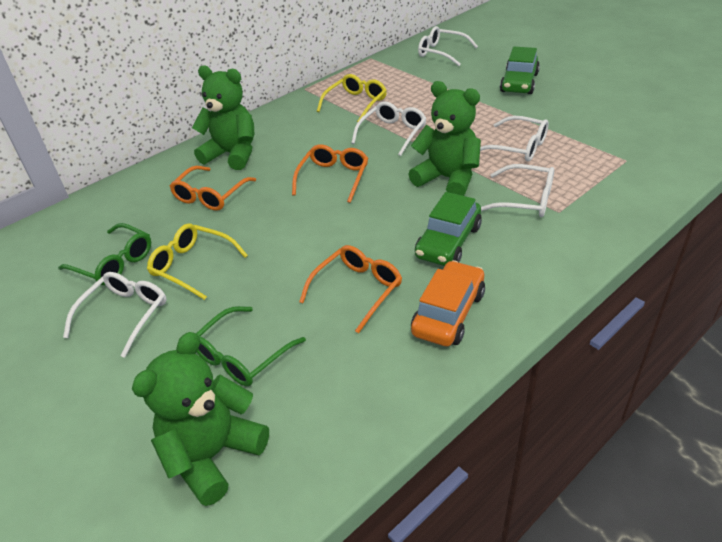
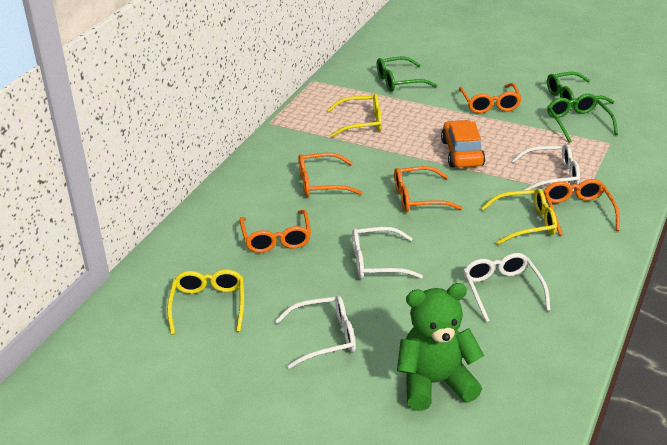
green car: 2 -> 0
green glasses: 2 -> 3
green teddy bear: 3 -> 1
orange glasses: 3 -> 5
white glasses: 5 -> 4
yellow glasses: 2 -> 3

